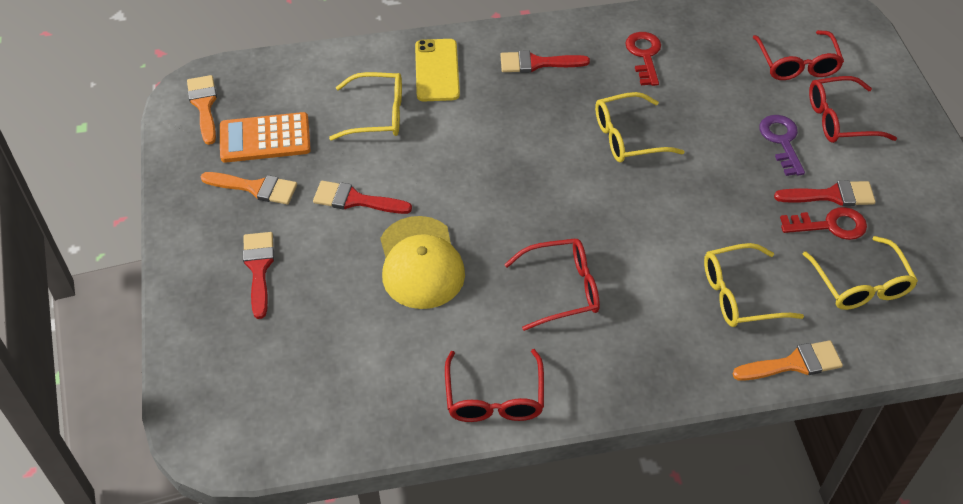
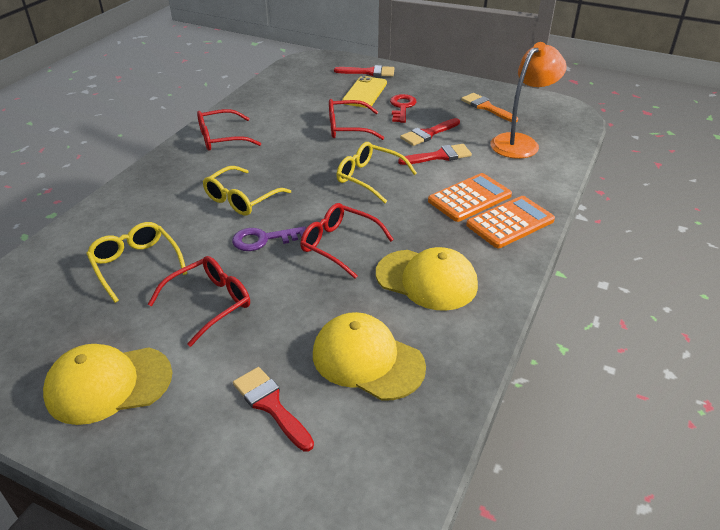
orange brush: 3 -> 1
orange calculator: 1 -> 2
orange lamp: 0 -> 1
red key: 2 -> 1
yellow cap: 1 -> 3
yellow glasses: 4 -> 3

